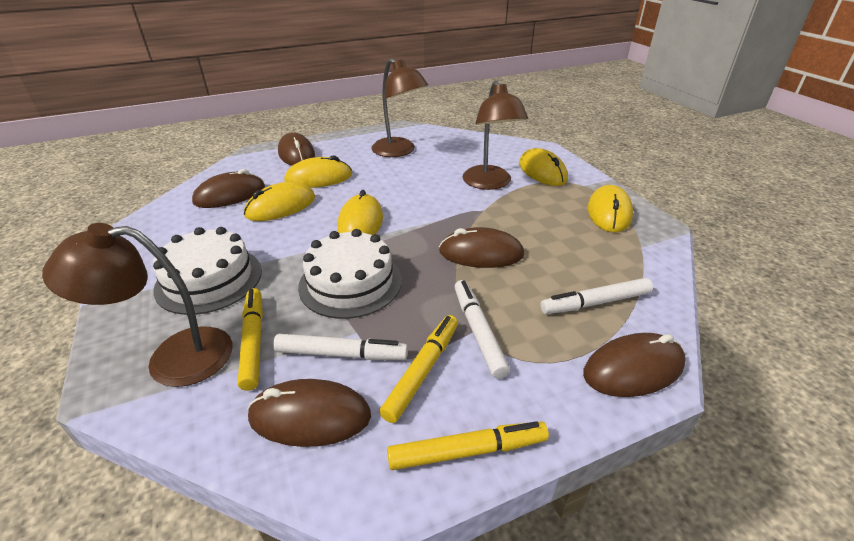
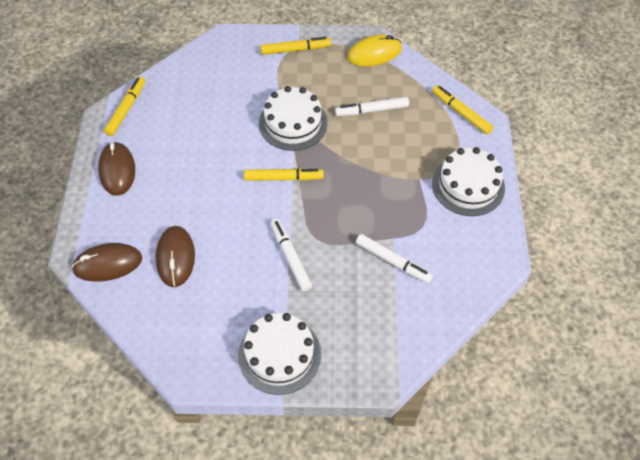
brown lamp: 3 -> 0
brown mouse: 5 -> 3
white cake: 2 -> 3
yellow marker: 3 -> 4
yellow mouse: 5 -> 1

